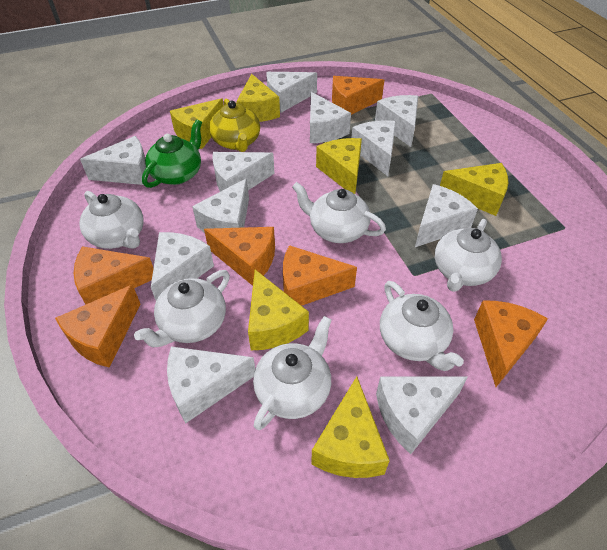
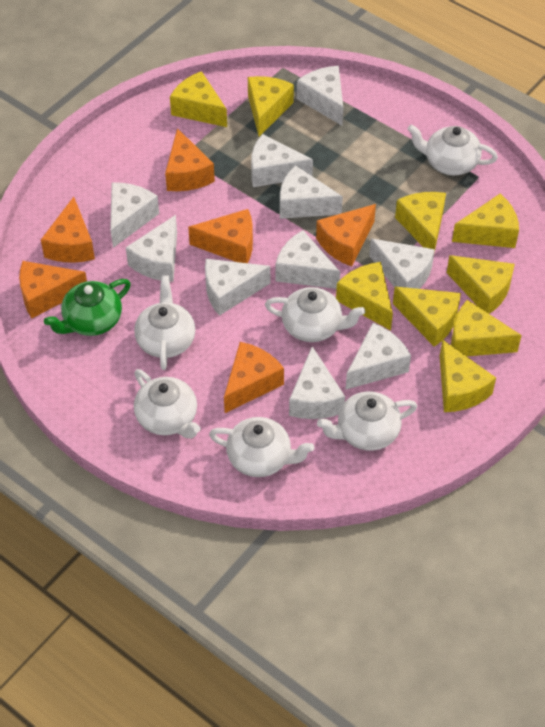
white cheese: 11 -> 10
yellow cheese: 6 -> 9
yellow teapot: 1 -> 0

